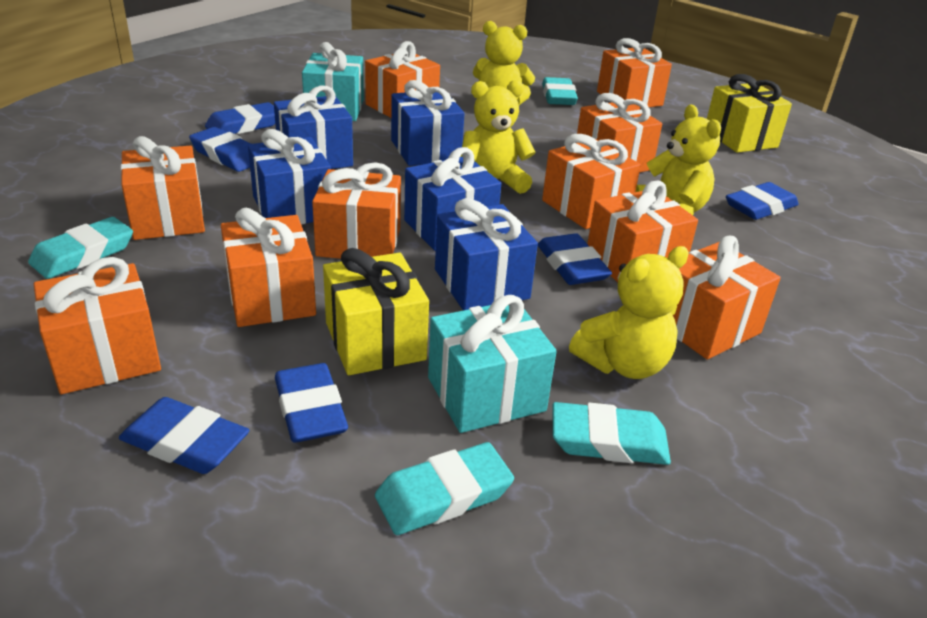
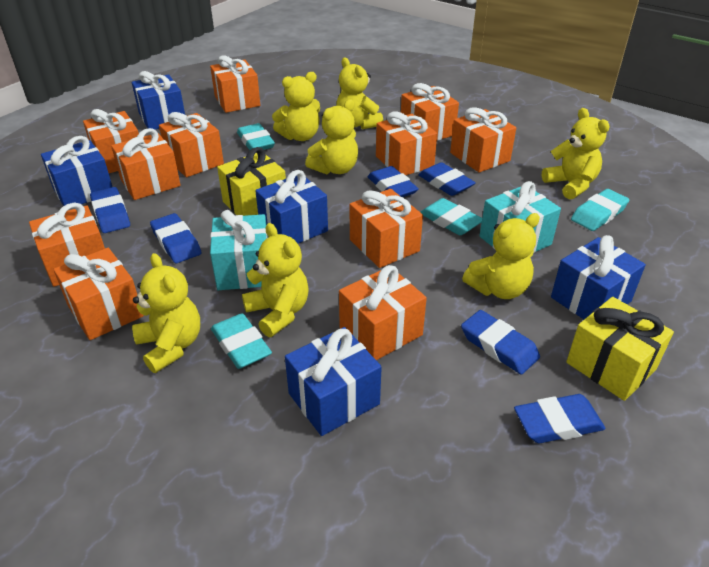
orange gift: 10 -> 11
yellow teddy bear: 4 -> 7

